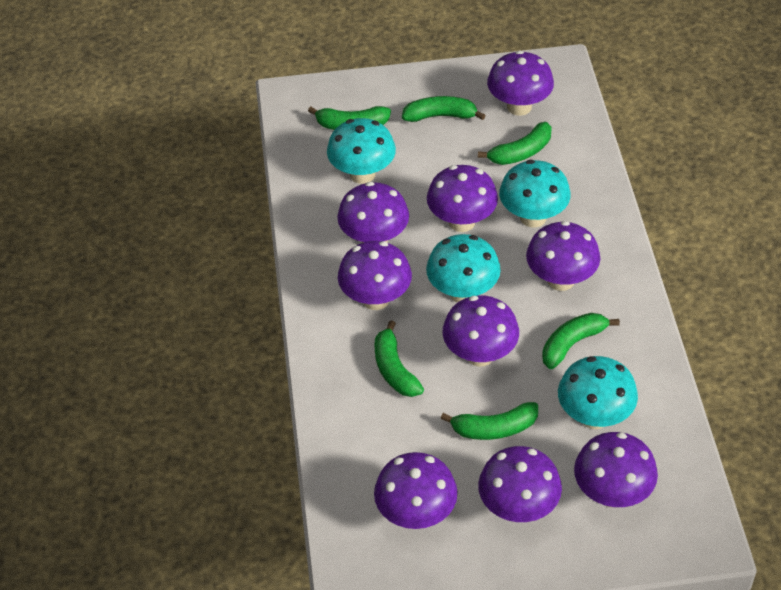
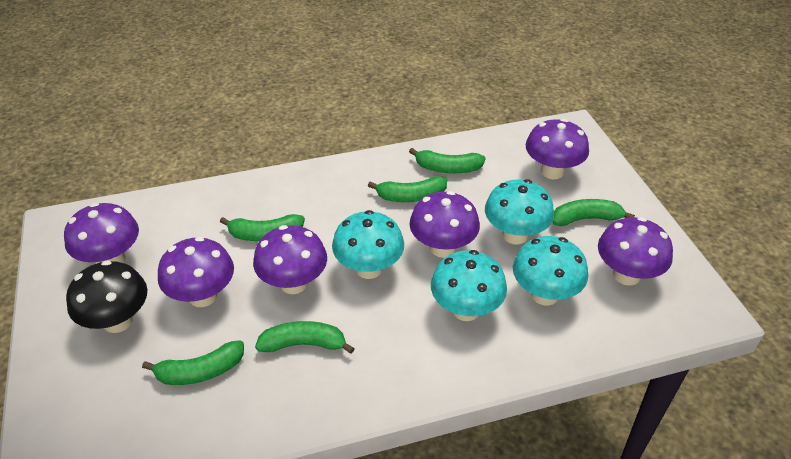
black mushroom: 0 -> 1
purple mushroom: 9 -> 6

